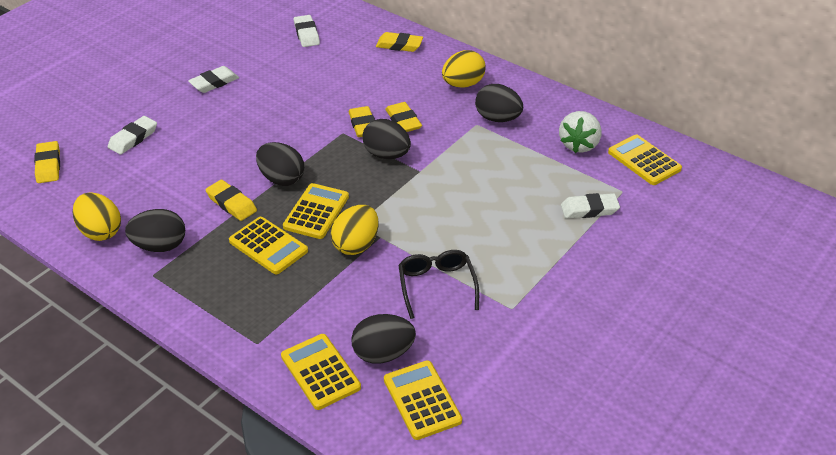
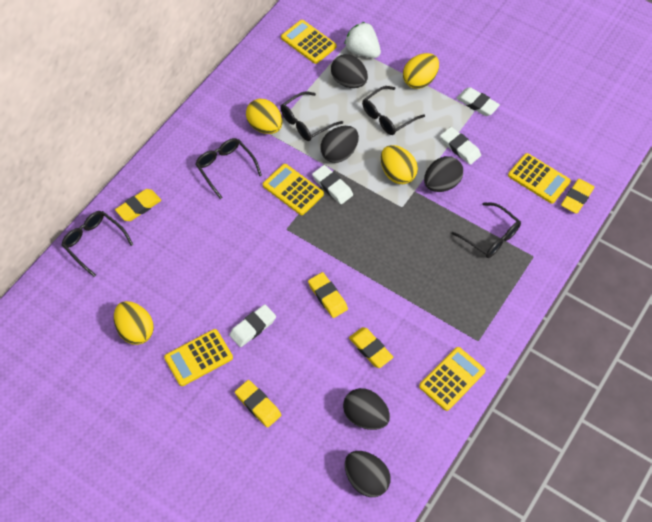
black glasses: 1 -> 5
yellow egg: 3 -> 4

